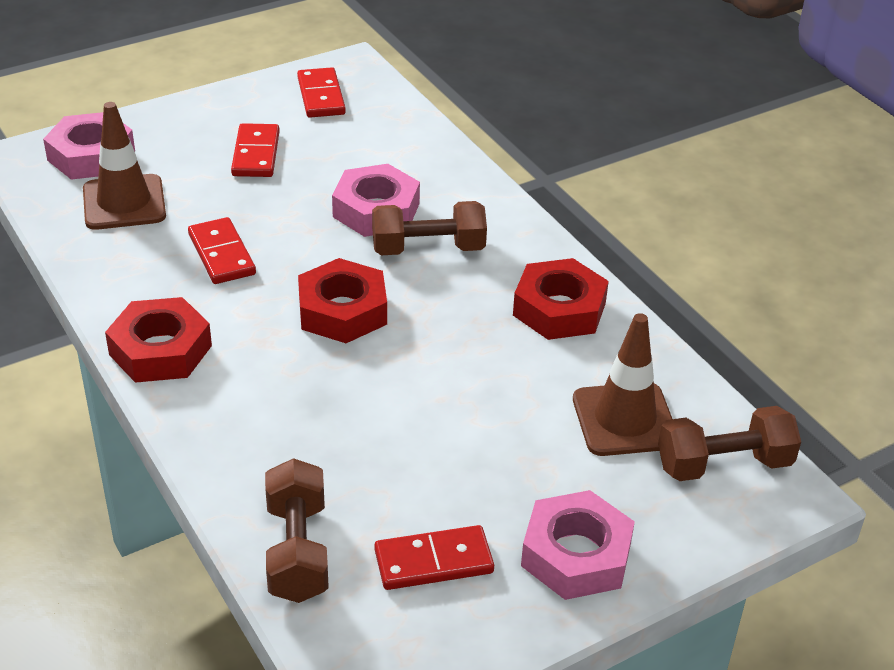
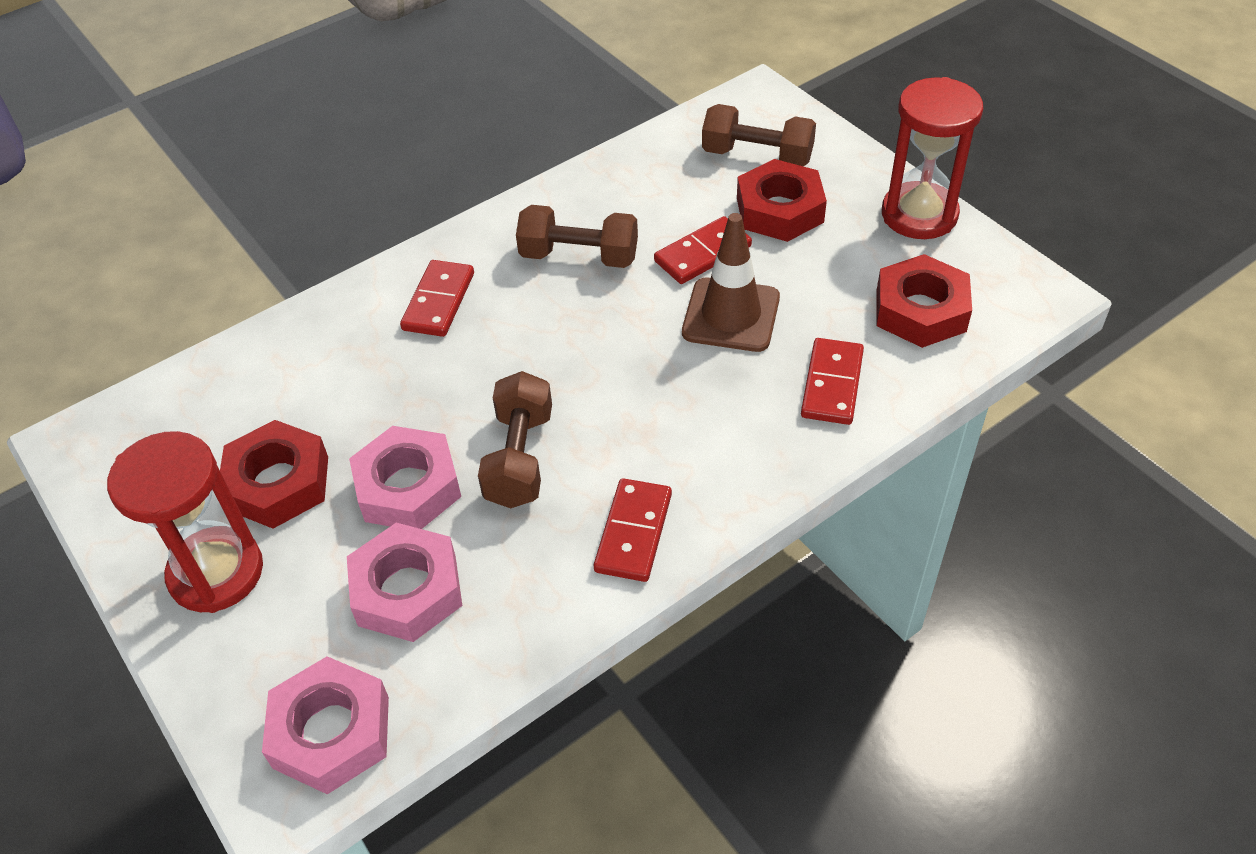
brown traffic cone: 2 -> 1
red hourglass: 0 -> 2

